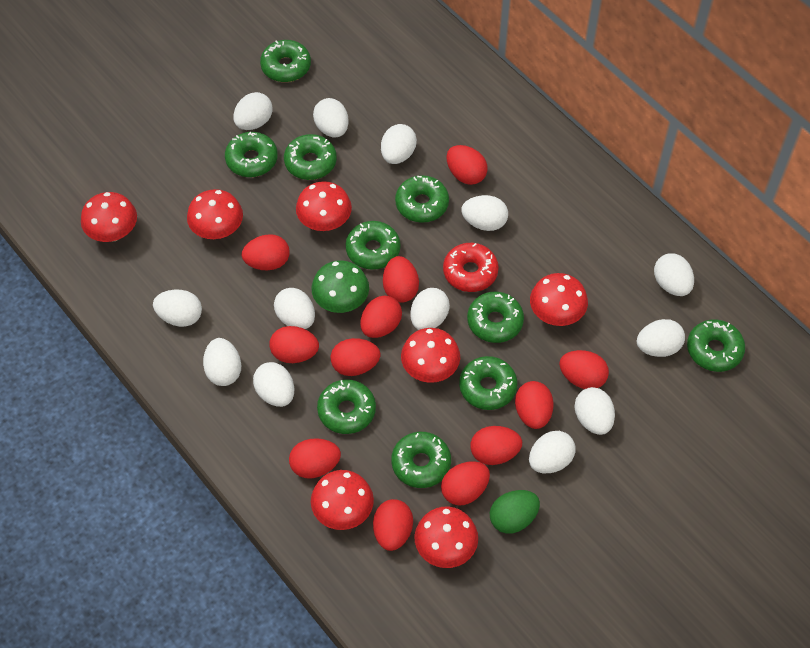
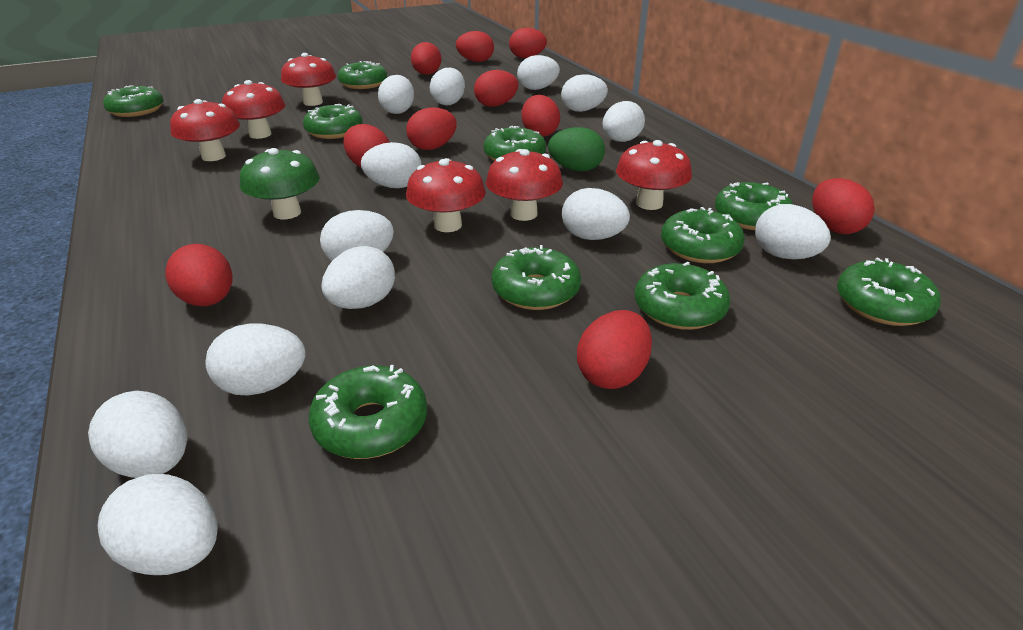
red donut: 1 -> 0
red egg: 12 -> 10
red mushroom: 7 -> 6

